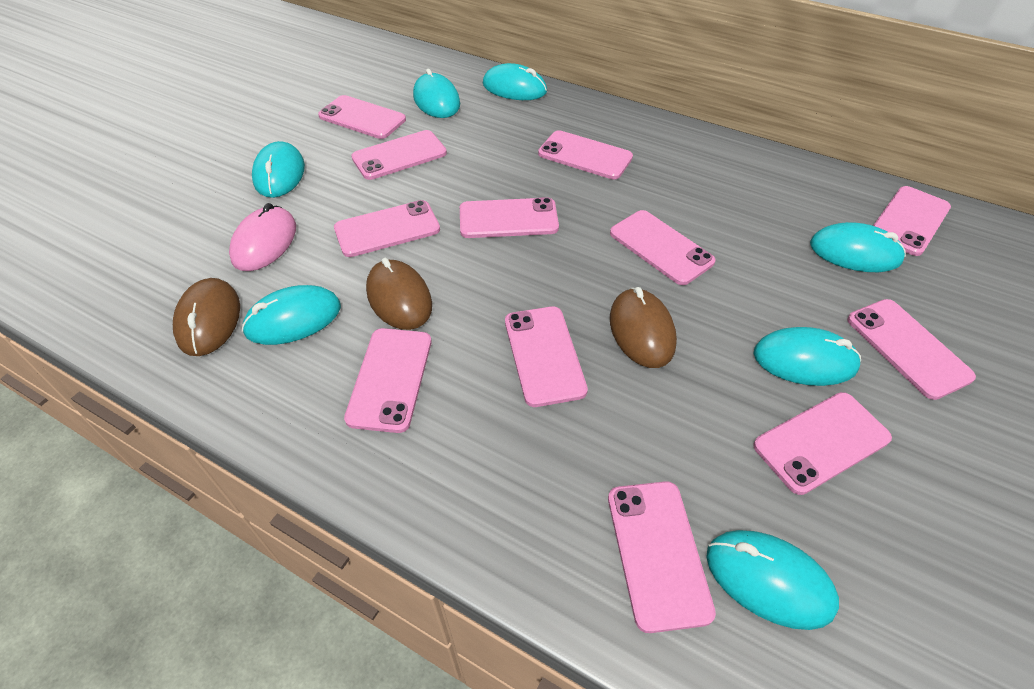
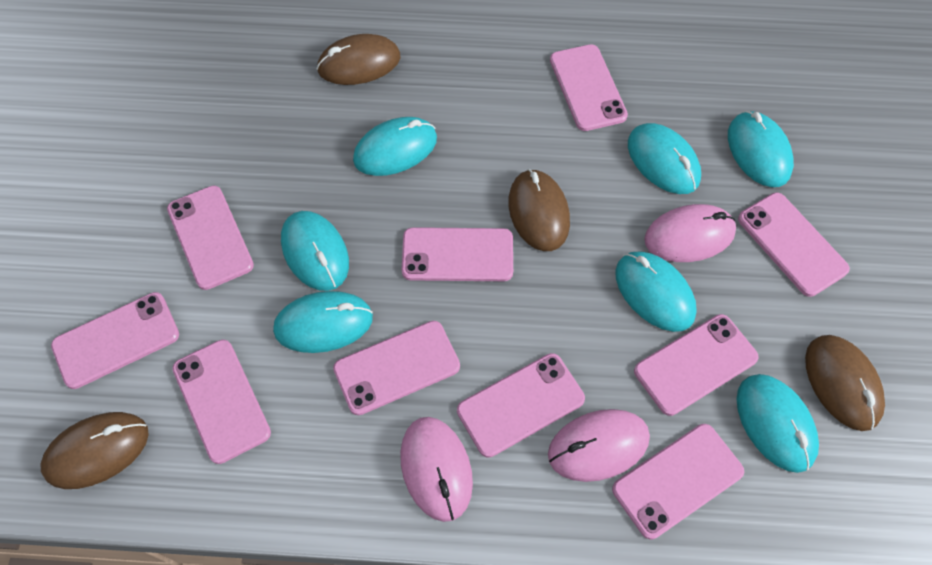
brown mouse: 3 -> 4
pink mouse: 1 -> 3
pink phone: 12 -> 10

